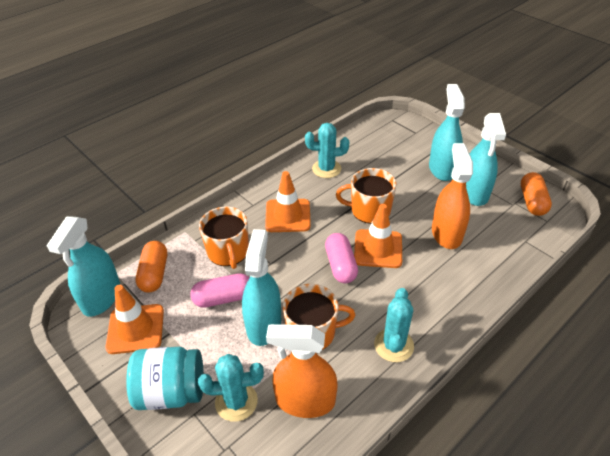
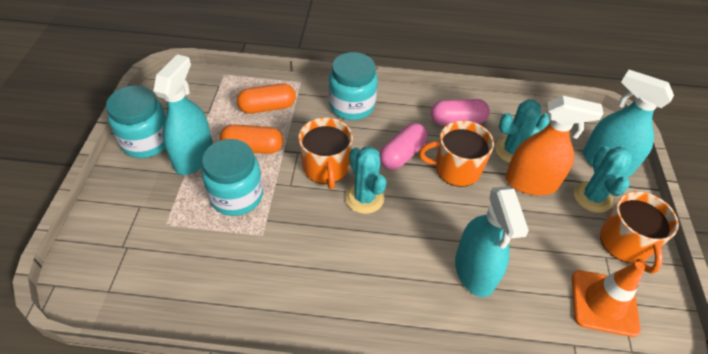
orange spray bottle: 2 -> 1
orange traffic cone: 3 -> 1
turquoise jar: 1 -> 3
turquoise spray bottle: 4 -> 3

